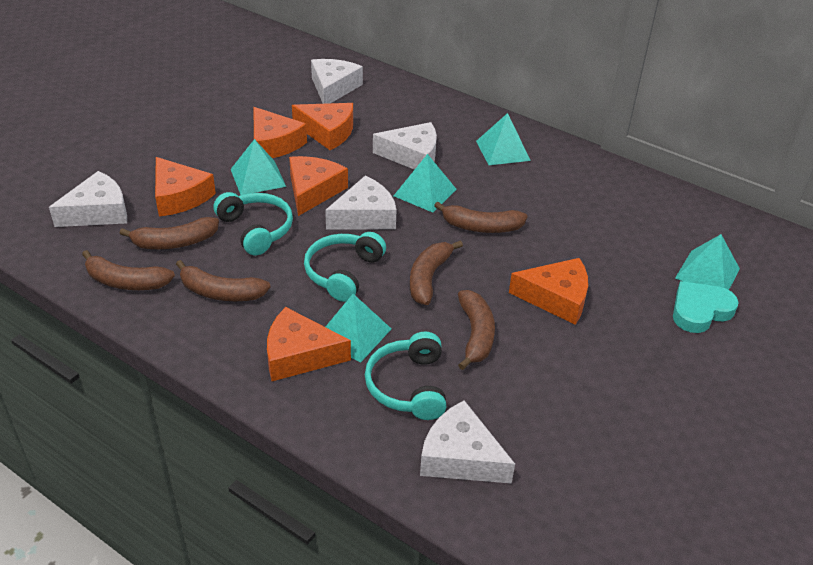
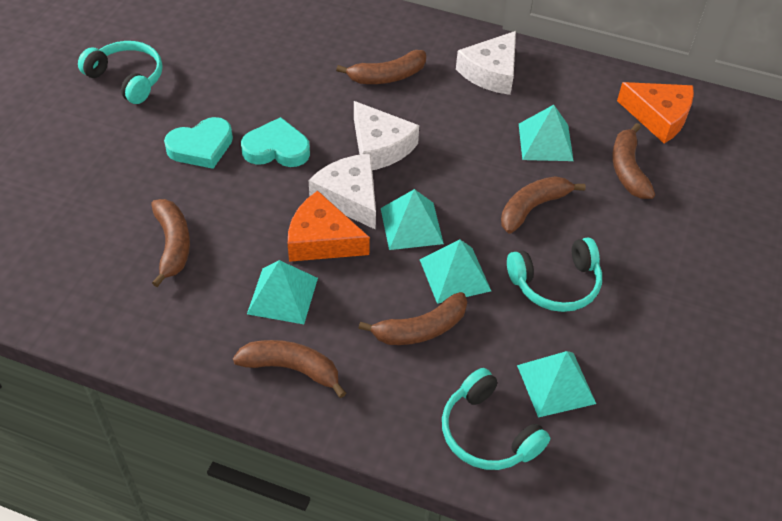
orange cheese: 6 -> 2
turquoise heart: 1 -> 2
white cheese: 5 -> 3

